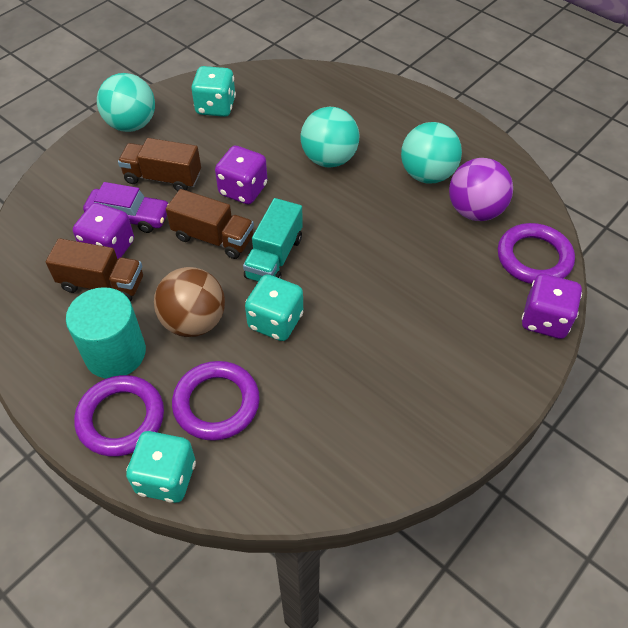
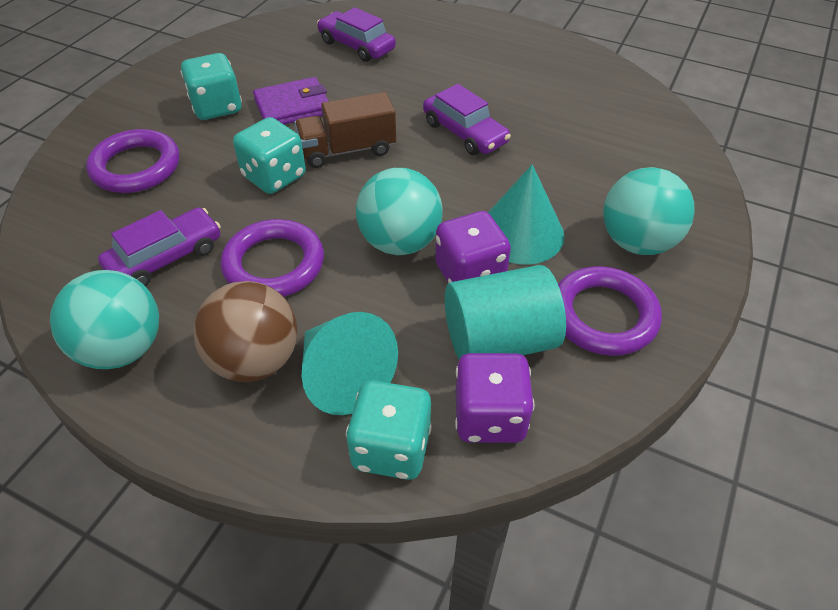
brown truck: 3 -> 1
purple ball: 1 -> 0
purple car: 1 -> 3
purple dice: 3 -> 2
purple wallet: 0 -> 1
turquoise cone: 0 -> 2
turquoise truck: 1 -> 0

